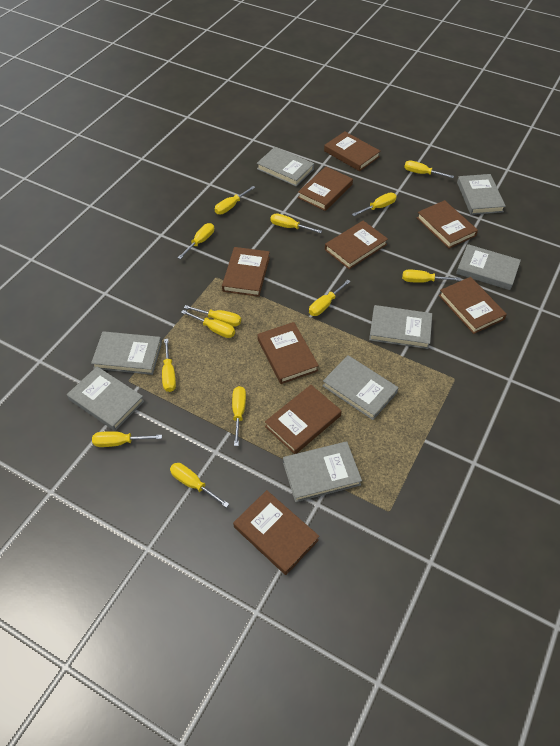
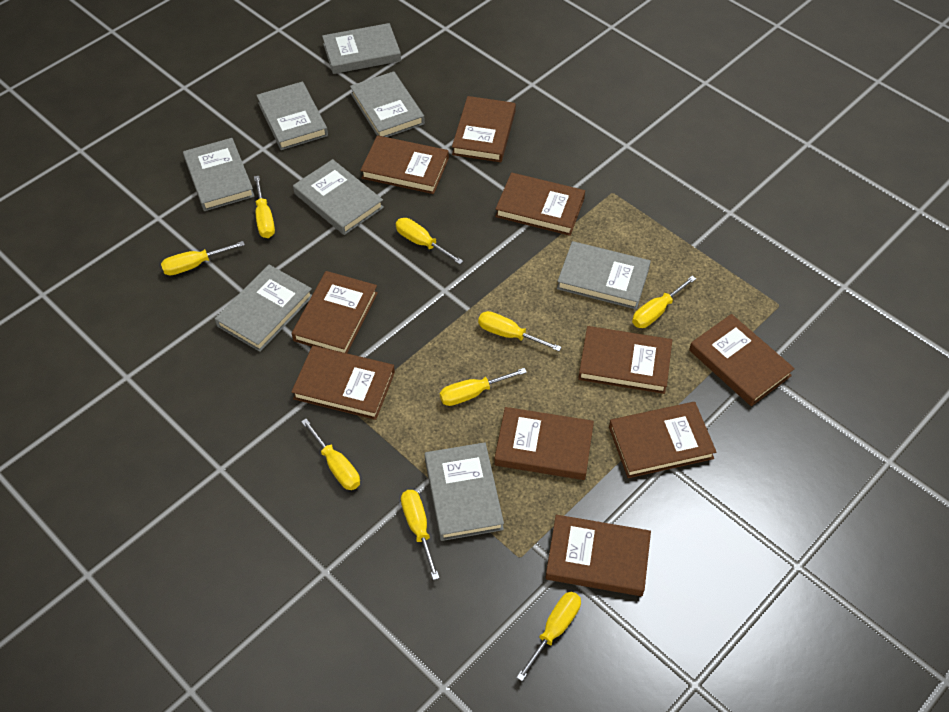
brown book: 9 -> 10
yellow screwdriver: 13 -> 9

